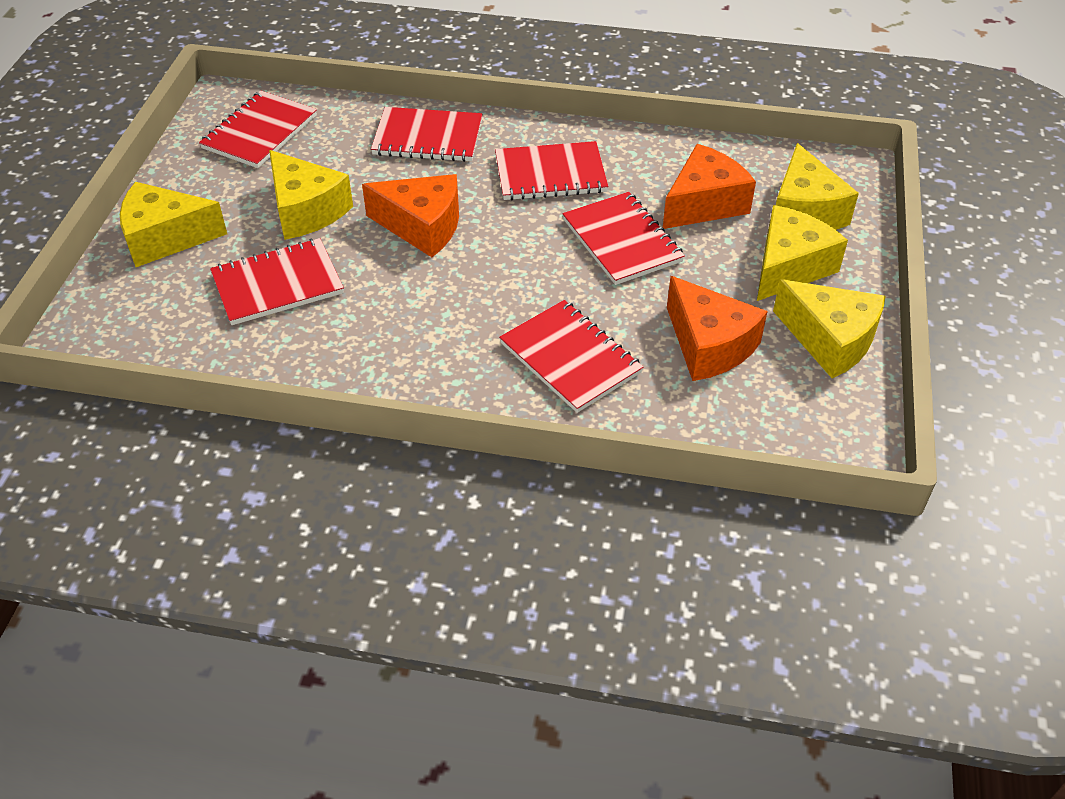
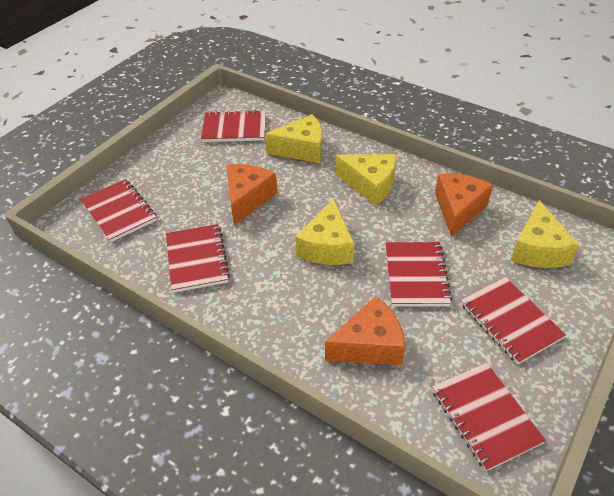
yellow cheese: 5 -> 4

